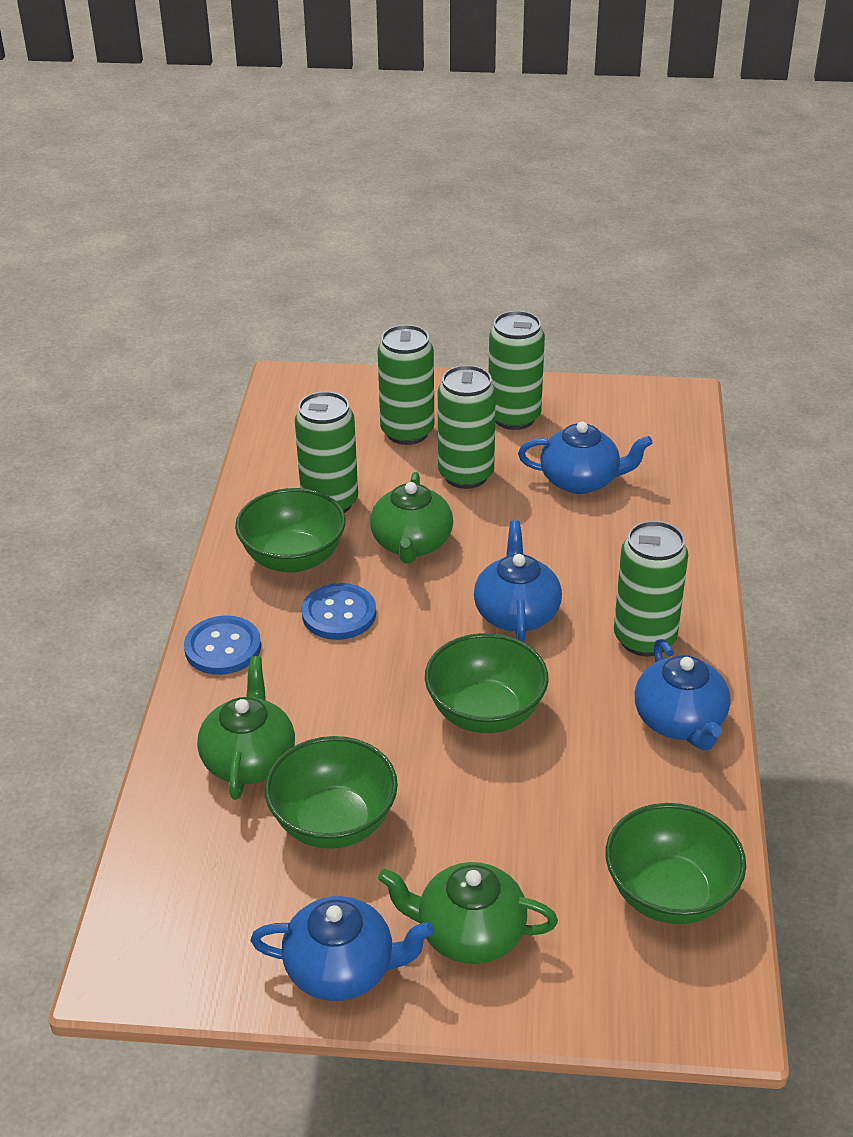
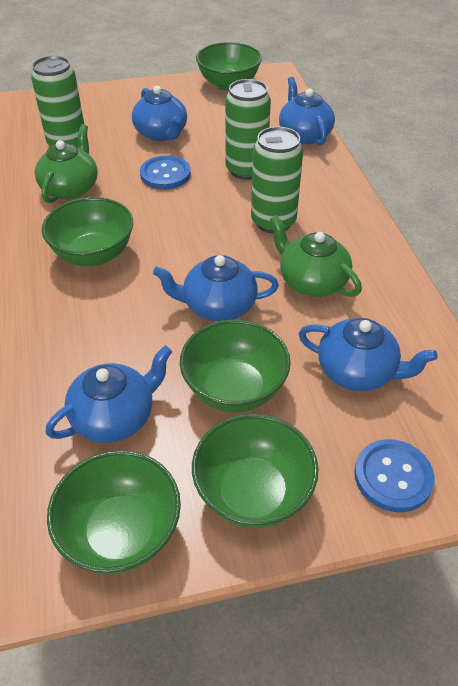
blue teapot: 4 -> 5
green bowl: 4 -> 5
green can: 5 -> 3
green teapot: 3 -> 2

